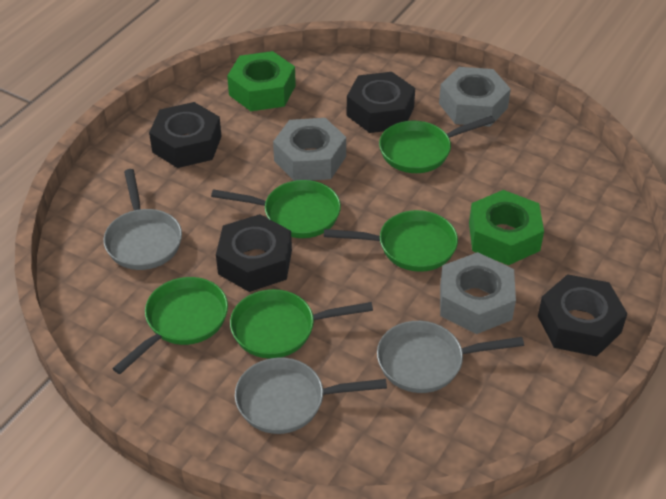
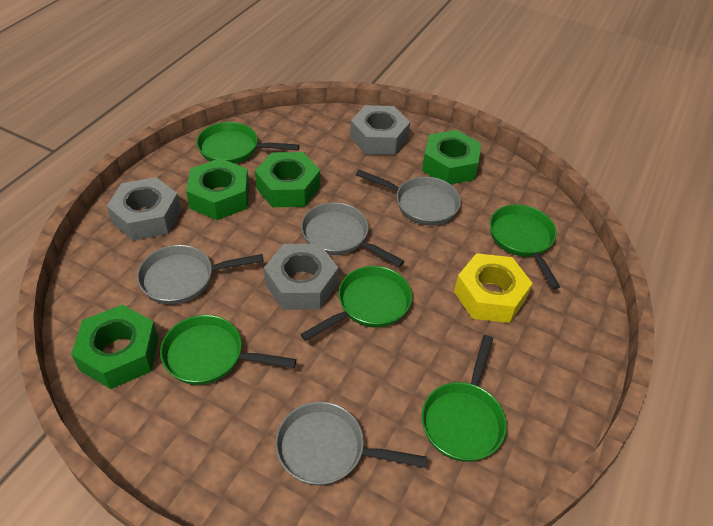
black nut: 4 -> 0
green nut: 2 -> 4
grey pan: 3 -> 4
yellow nut: 0 -> 1

